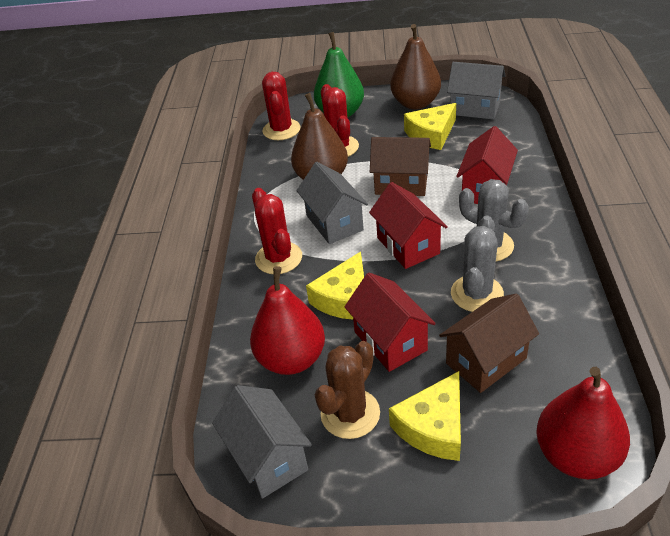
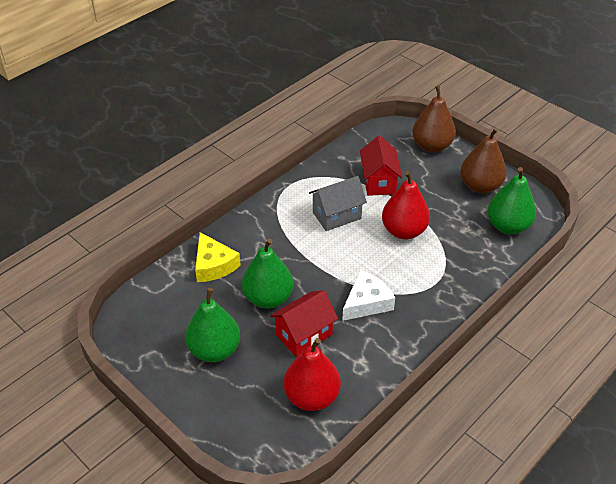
brown cactus: 1 -> 0
brown house: 2 -> 0
green pear: 1 -> 3
grey cactus: 2 -> 0
grey house: 3 -> 1
red cactus: 3 -> 0
red house: 3 -> 2
white cheese: 0 -> 1
yellow cheese: 3 -> 1

